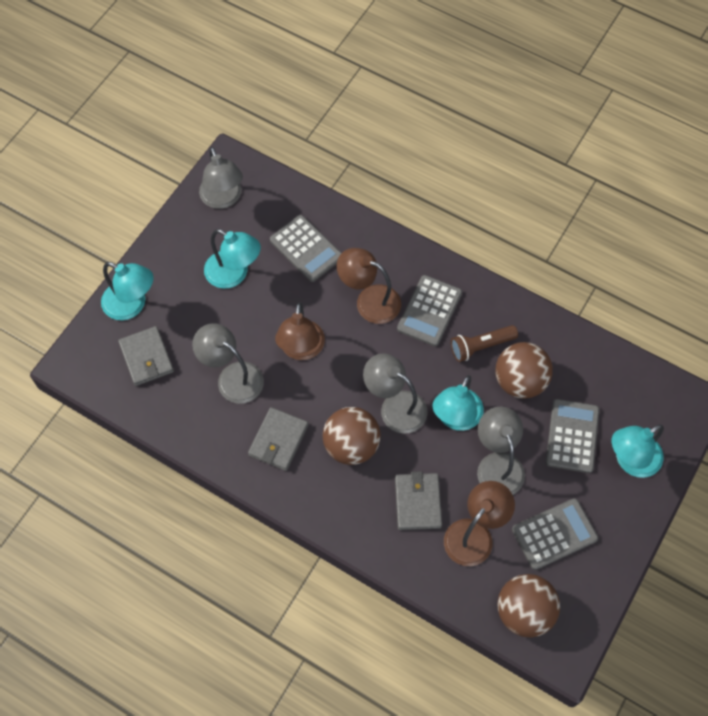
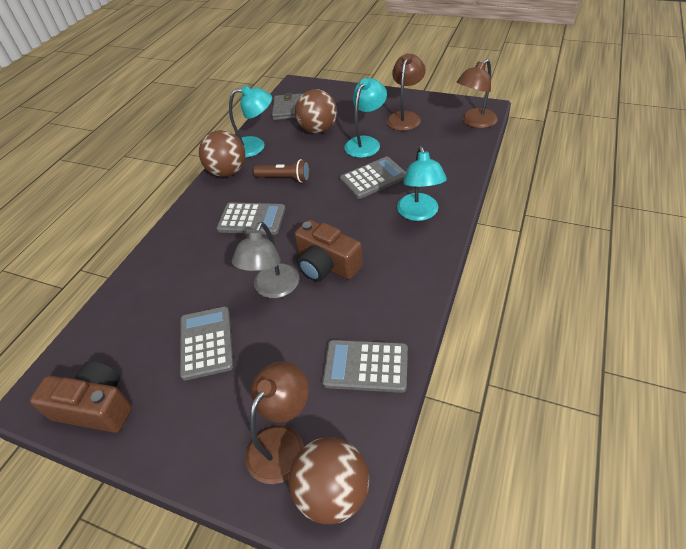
brown camera: 0 -> 2
grey lamp: 4 -> 1
grey wallet: 3 -> 1
turquoise lamp: 4 -> 3

